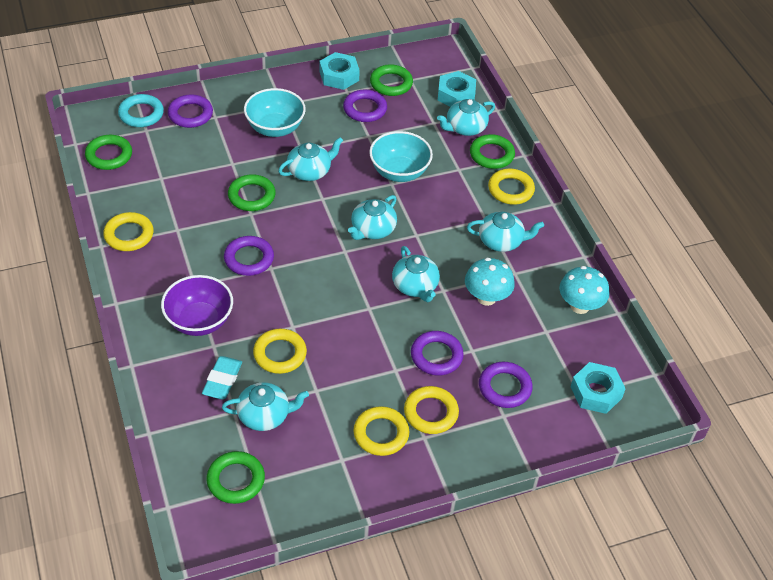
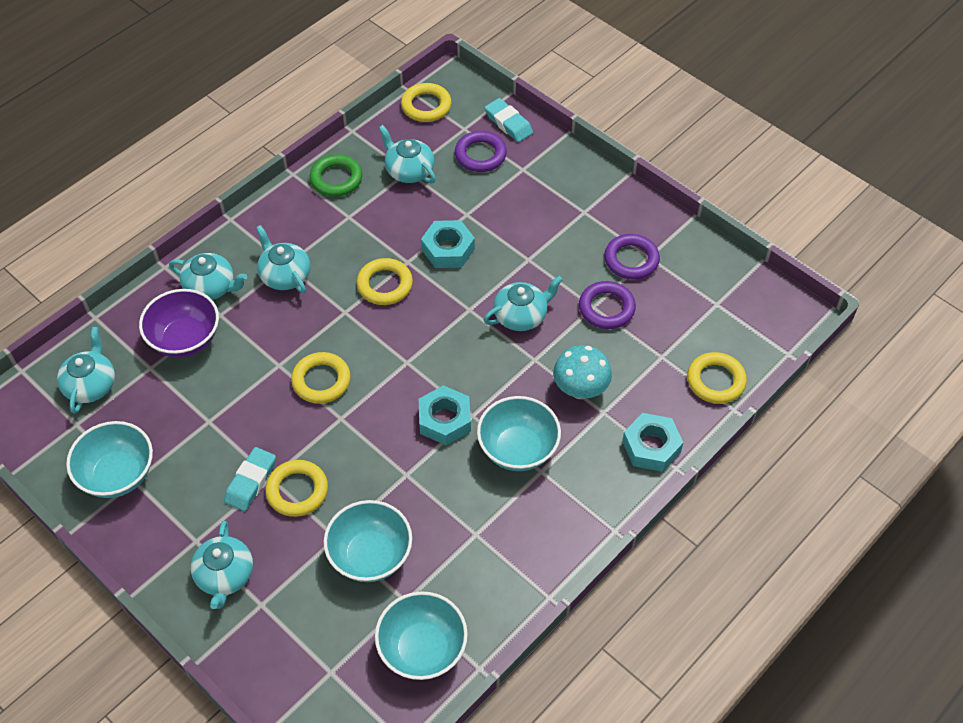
green ring: 5 -> 1
purple ring: 5 -> 3
turquoise bowl: 2 -> 4
turquoise eraser: 1 -> 2
turquoise mushroom: 2 -> 1
turquoise ring: 1 -> 0

